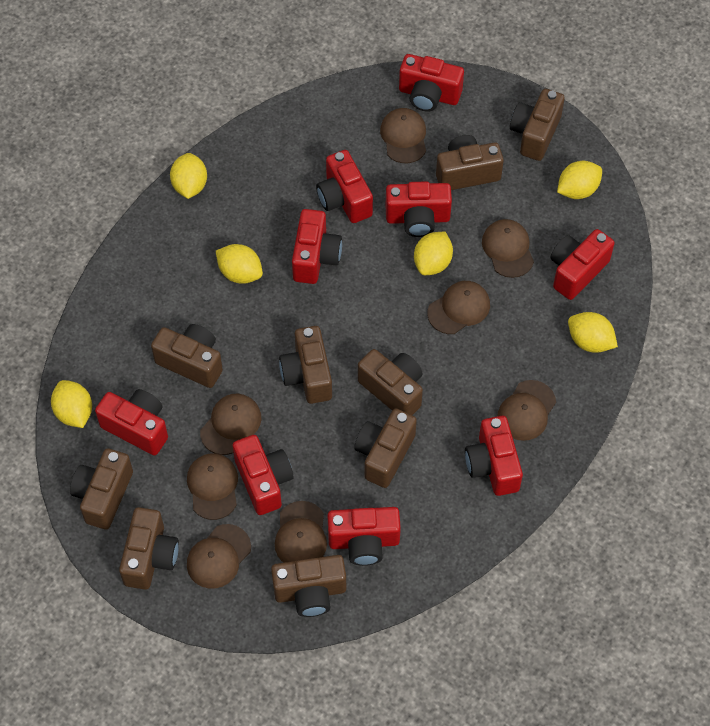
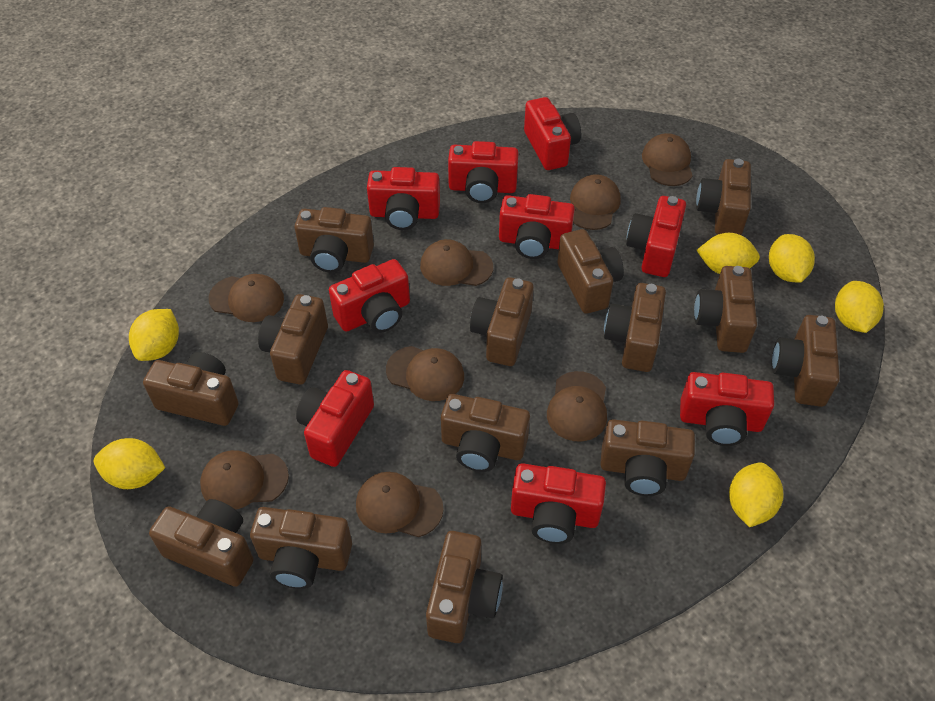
brown camera: 9 -> 14

